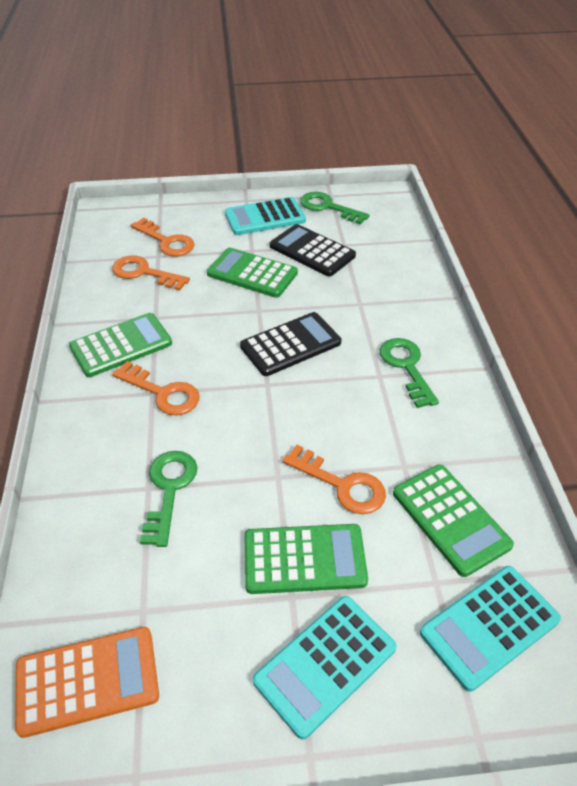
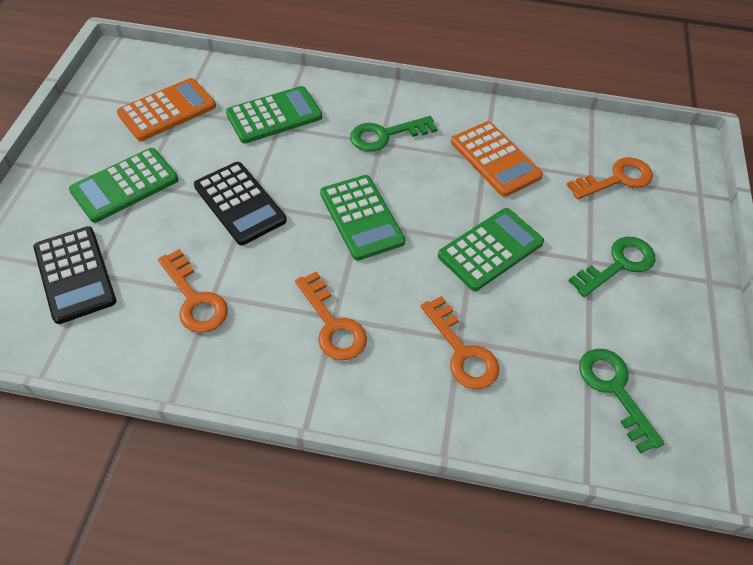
orange calculator: 1 -> 2
turquoise calculator: 3 -> 0

